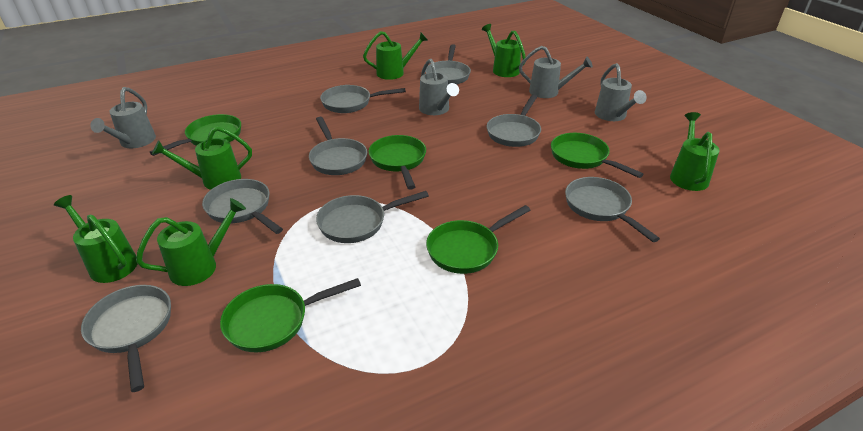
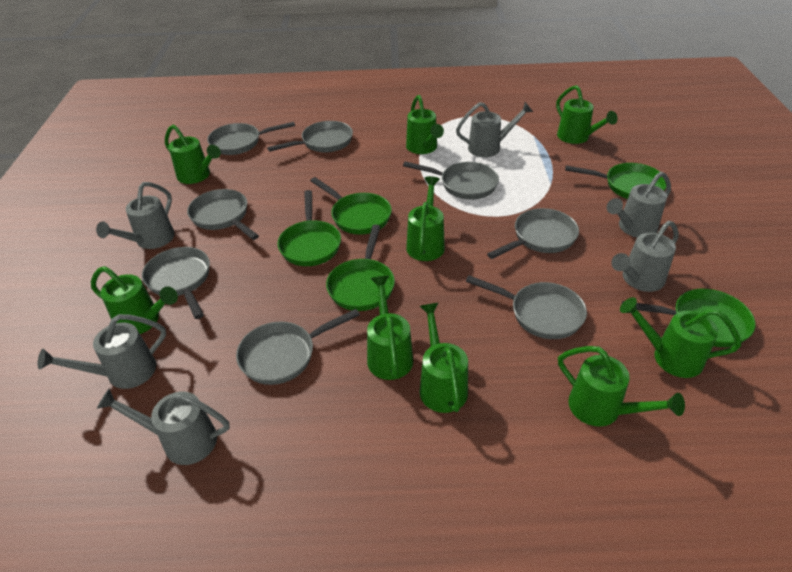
green watering can: 6 -> 9
grey watering can: 4 -> 6

